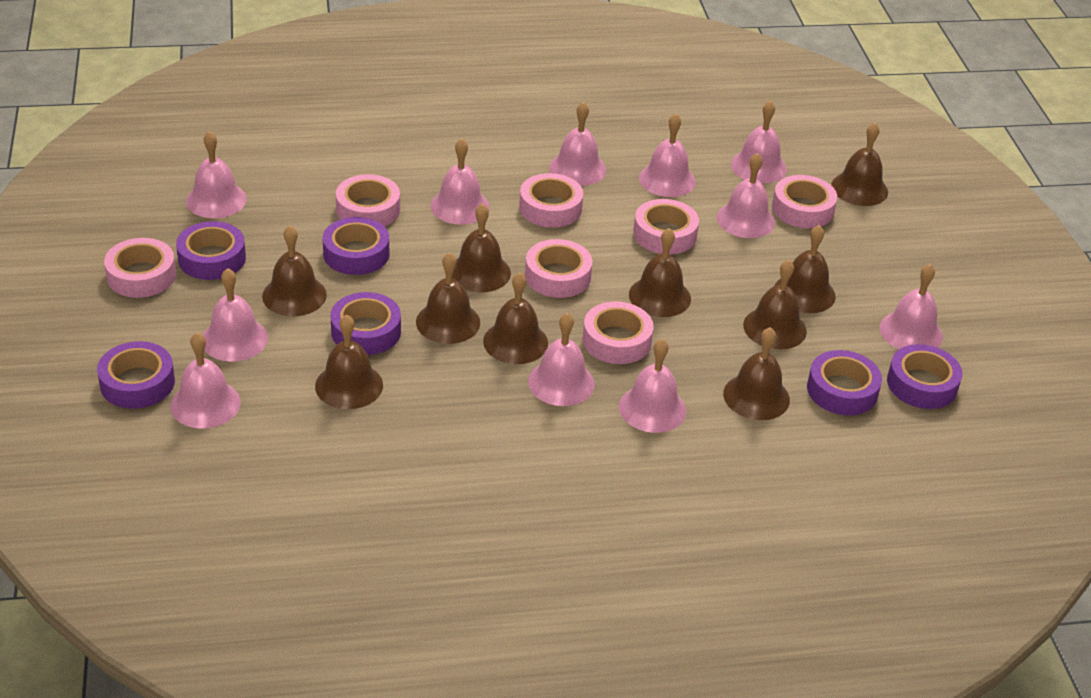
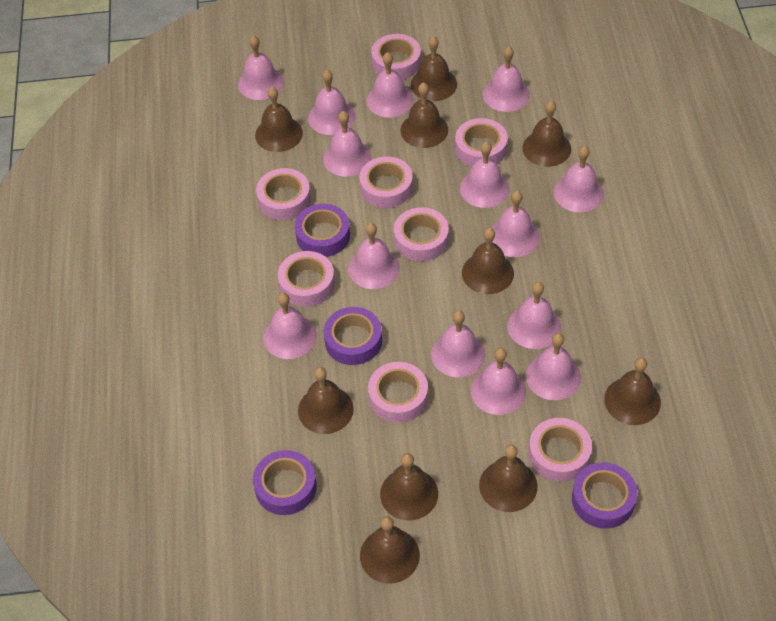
pink bell: 11 -> 14
pink tape: 7 -> 8
purple tape: 6 -> 4

